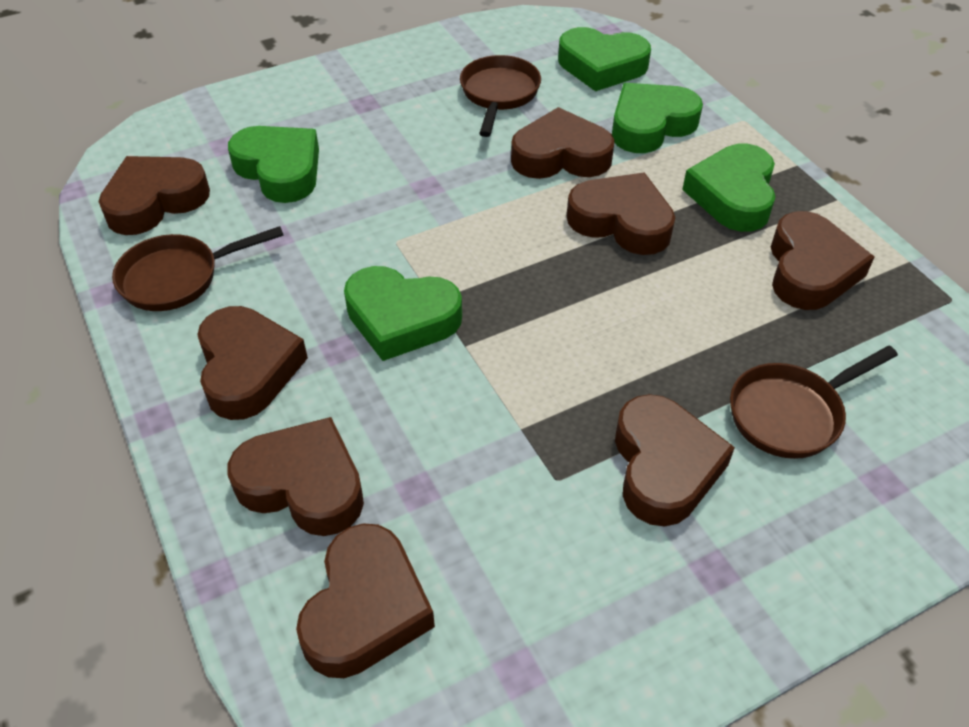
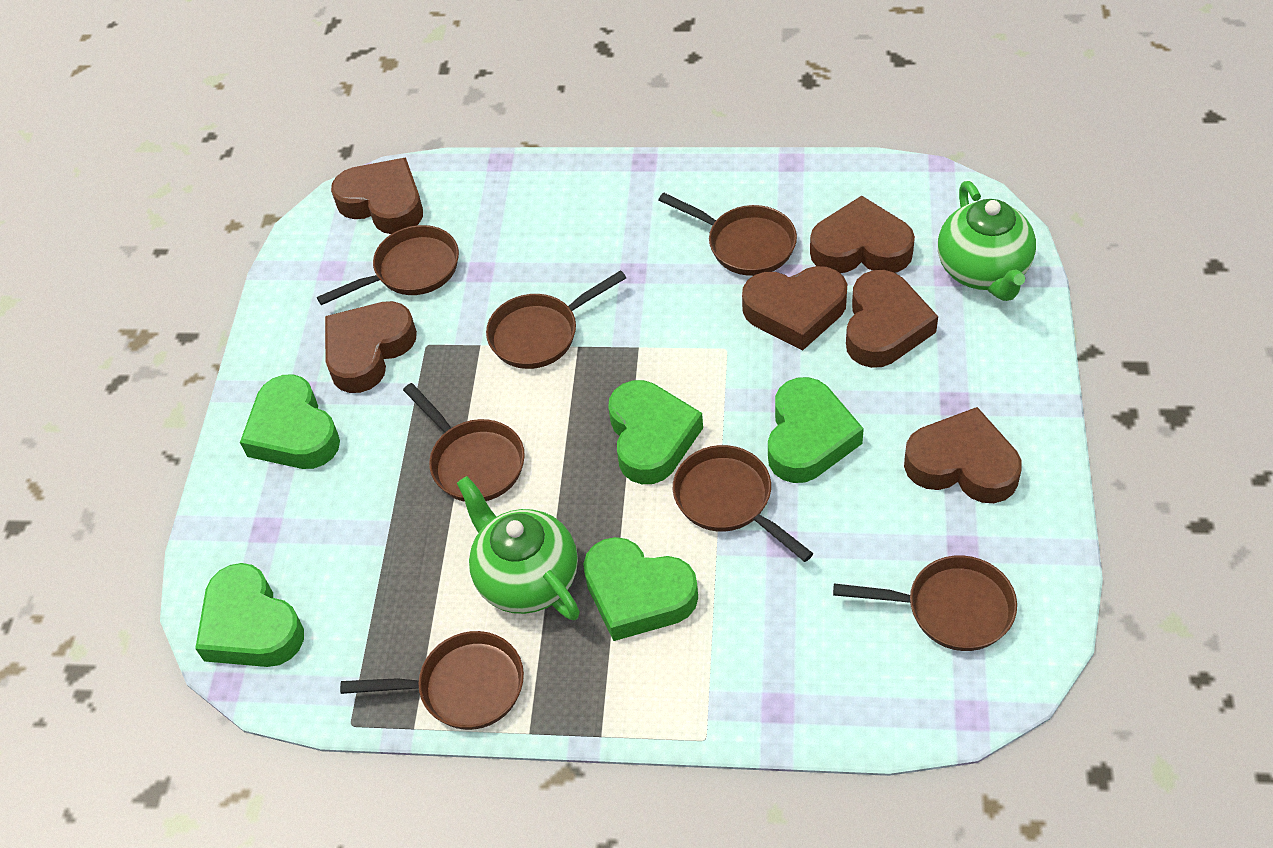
brown heart: 8 -> 6
brown pan: 3 -> 7
green teapot: 0 -> 2

